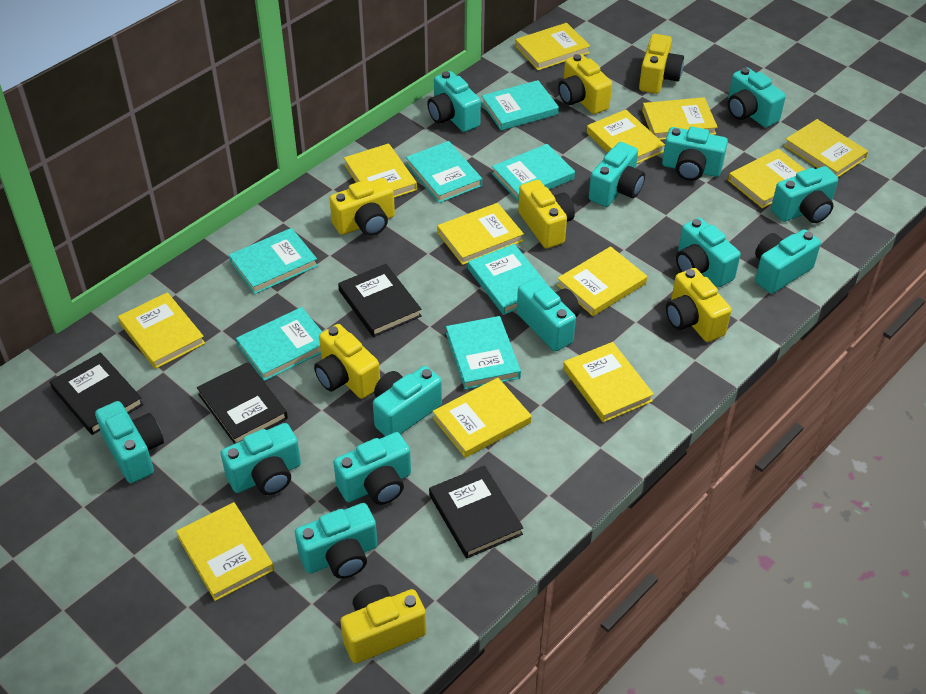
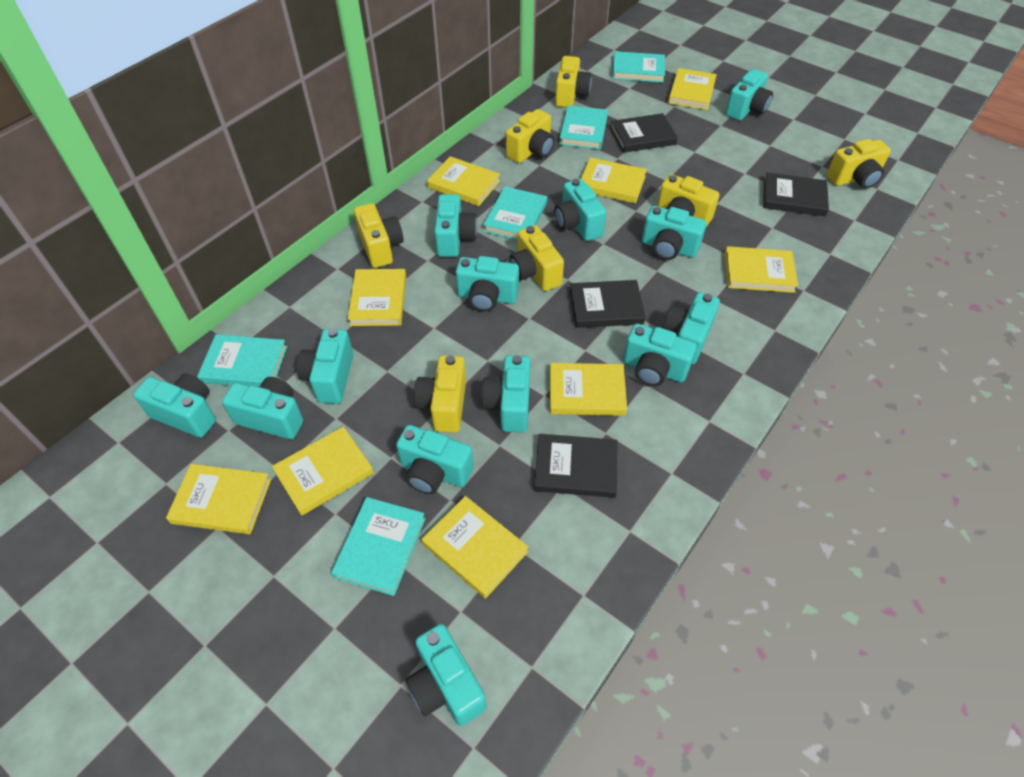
turquoise book: 7 -> 5
yellow book: 12 -> 9

